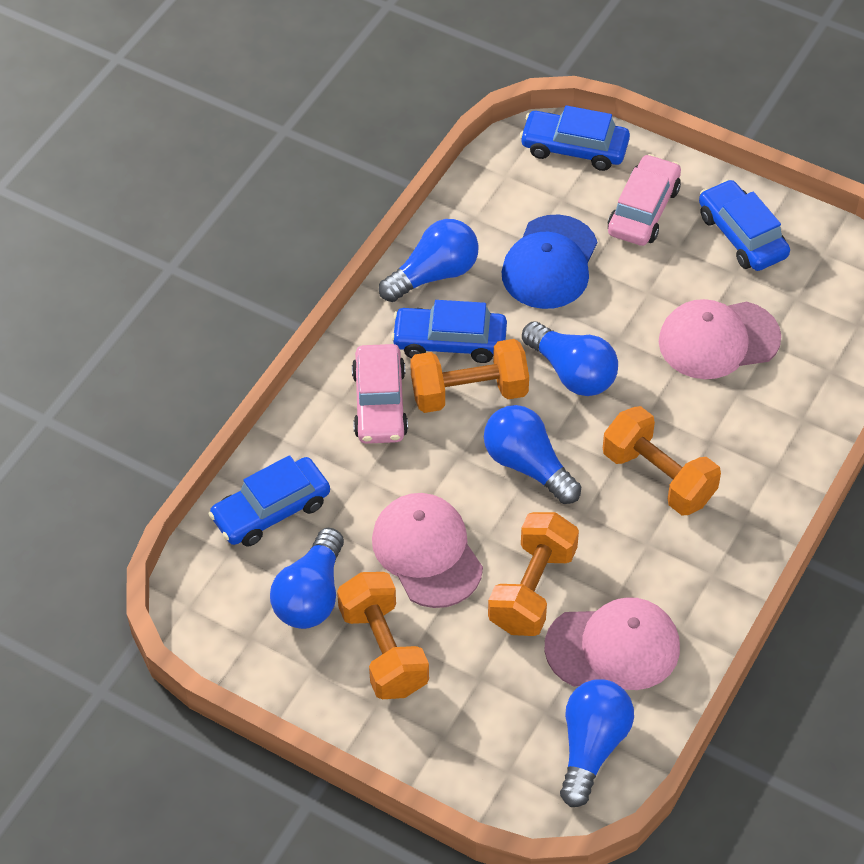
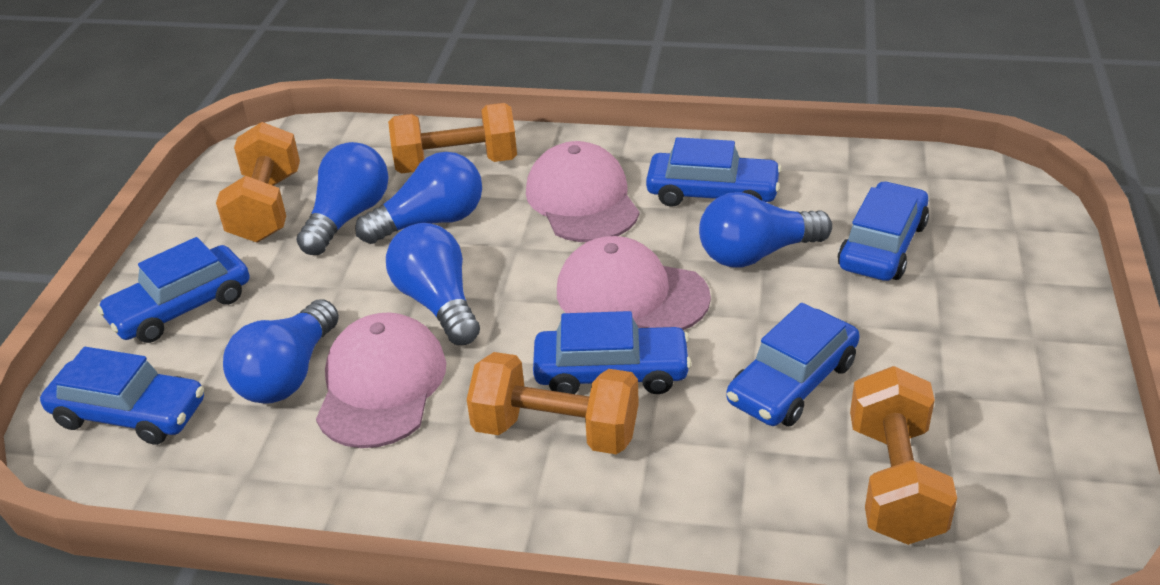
blue cap: 1 -> 0
blue car: 4 -> 6
pink car: 2 -> 0

